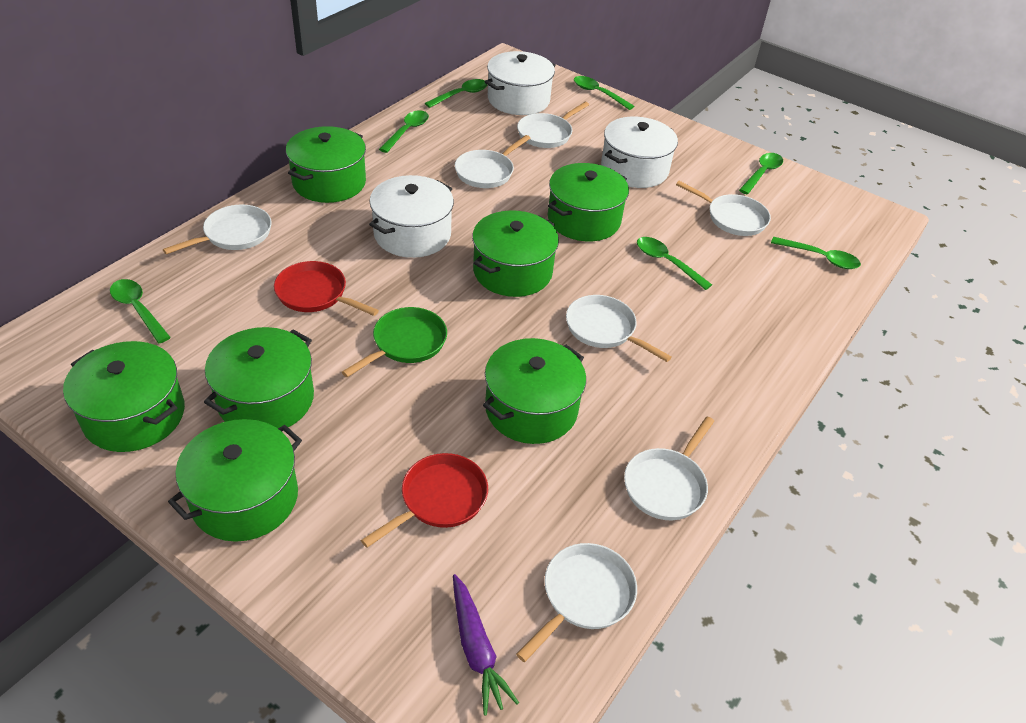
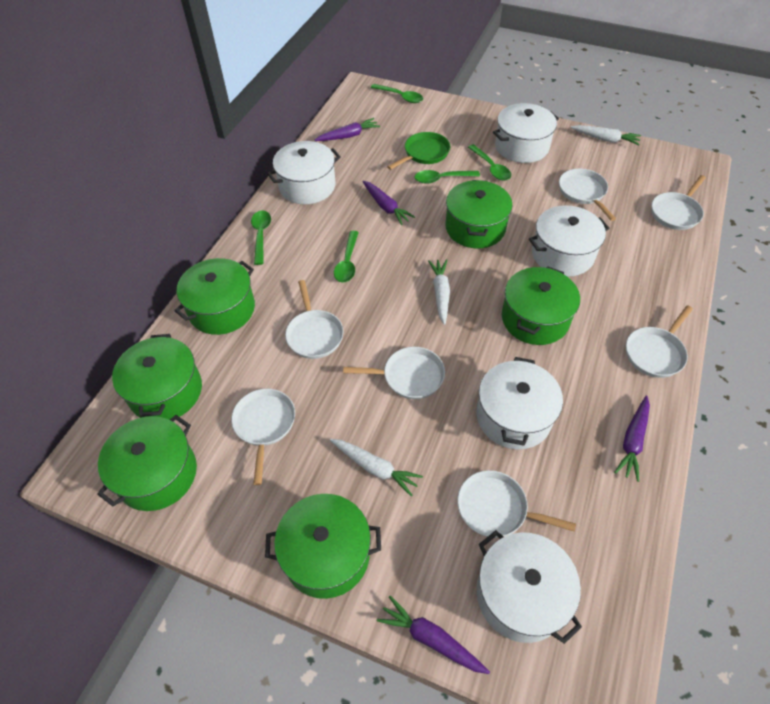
green pot: 7 -> 6
green spoon: 7 -> 5
purple carrot: 1 -> 4
red pan: 2 -> 0
white carrot: 0 -> 3
white pot: 3 -> 5

